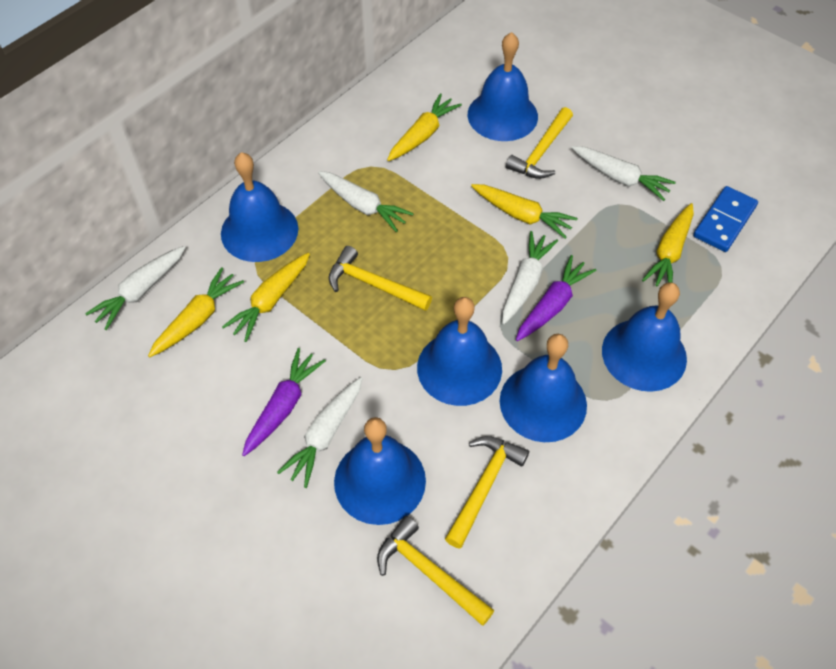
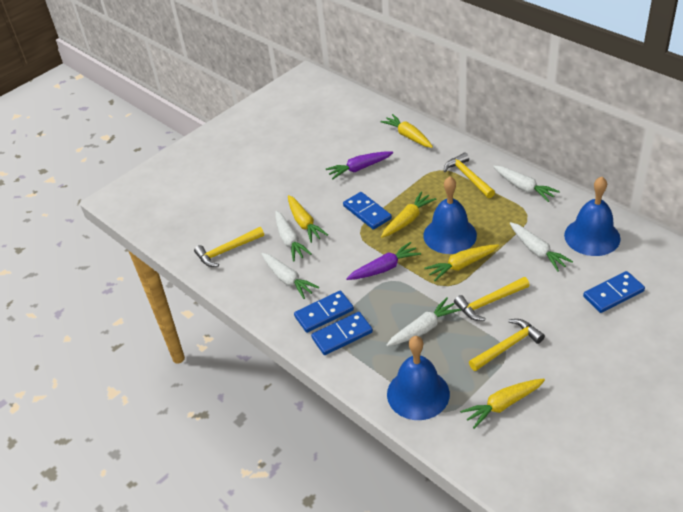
blue bell: 6 -> 3
blue domino: 1 -> 4

